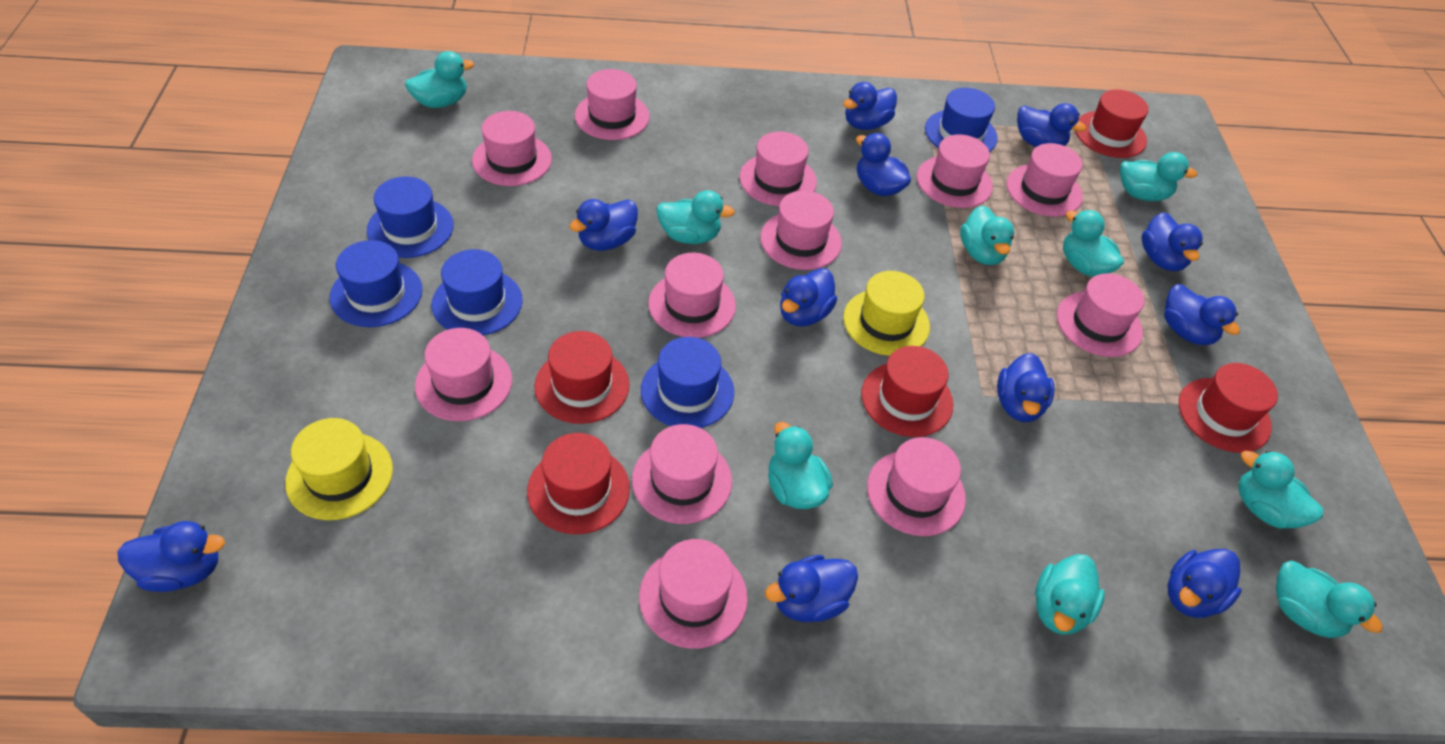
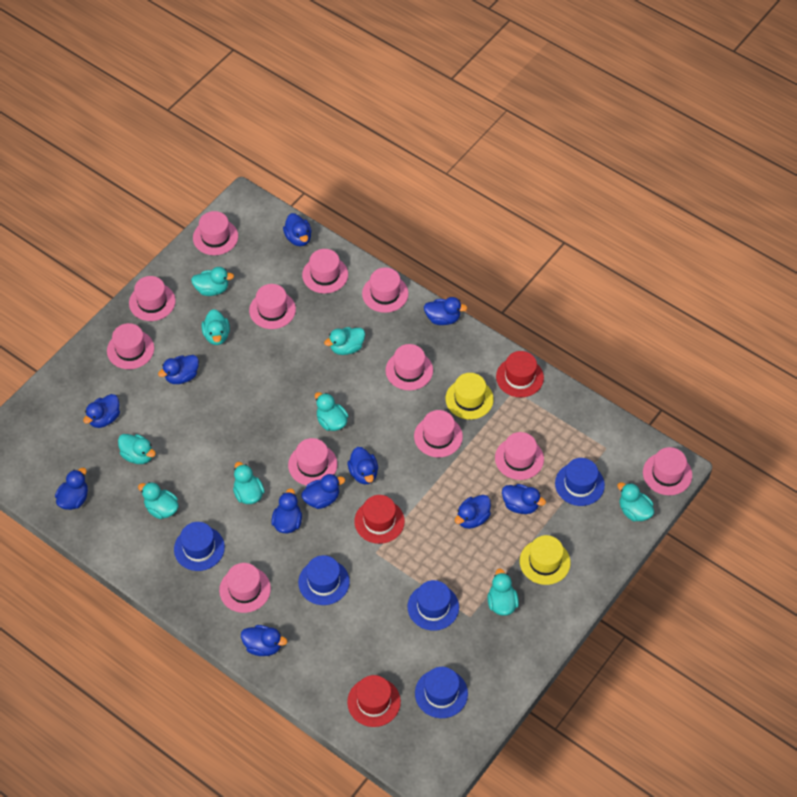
red hat: 5 -> 3

